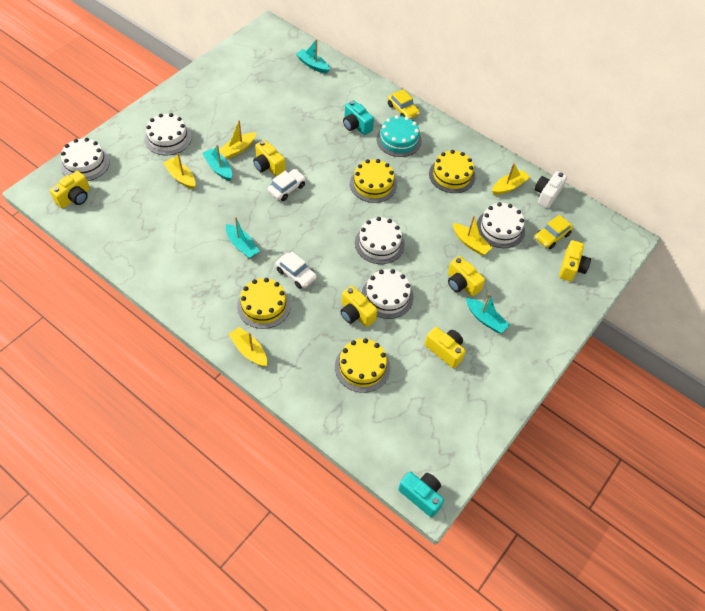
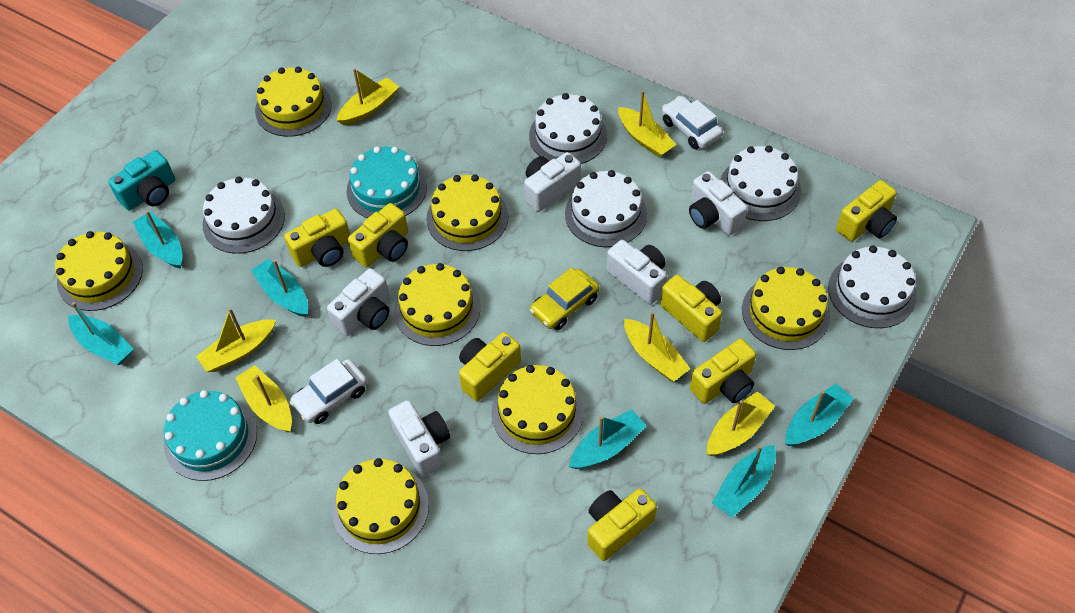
turquoise boat: 4 -> 6
turquoise cake: 1 -> 2
turquoise camera: 2 -> 1
white camera: 1 -> 5
yellow boat: 5 -> 6
yellow cake: 4 -> 7
yellow camera: 6 -> 7
yellow car: 2 -> 1

